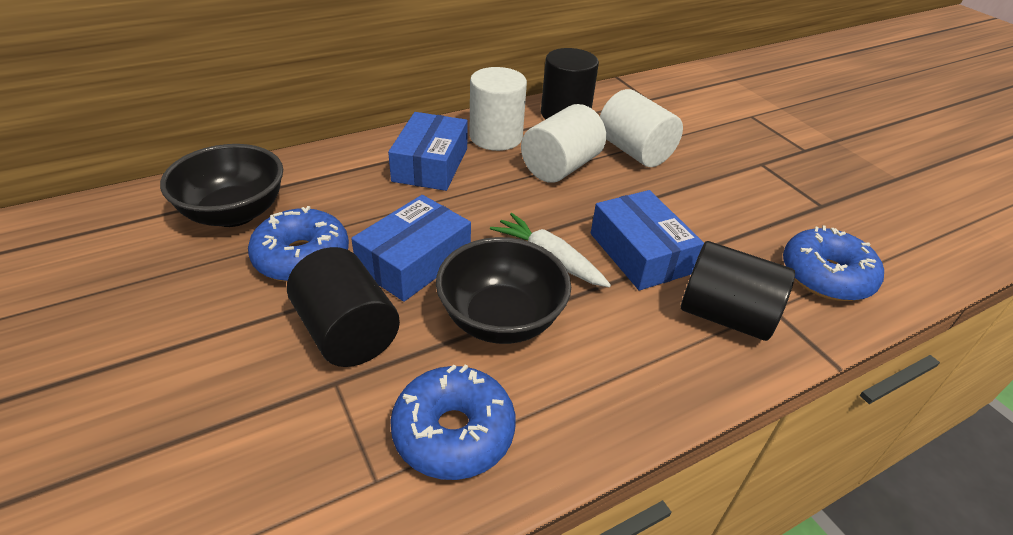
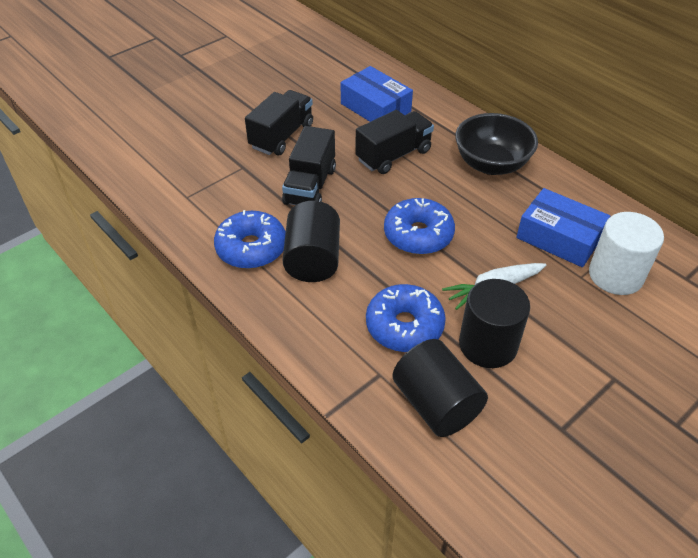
black bowl: 2 -> 1
black truck: 0 -> 3
blue box: 3 -> 2
white cylinder: 3 -> 1

